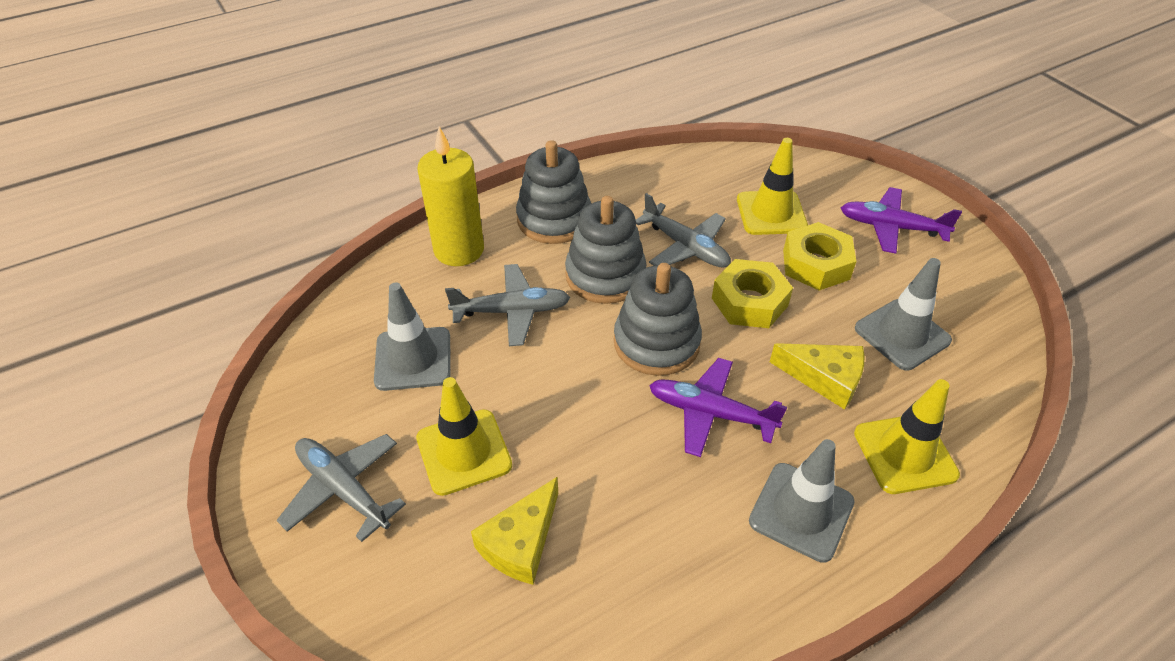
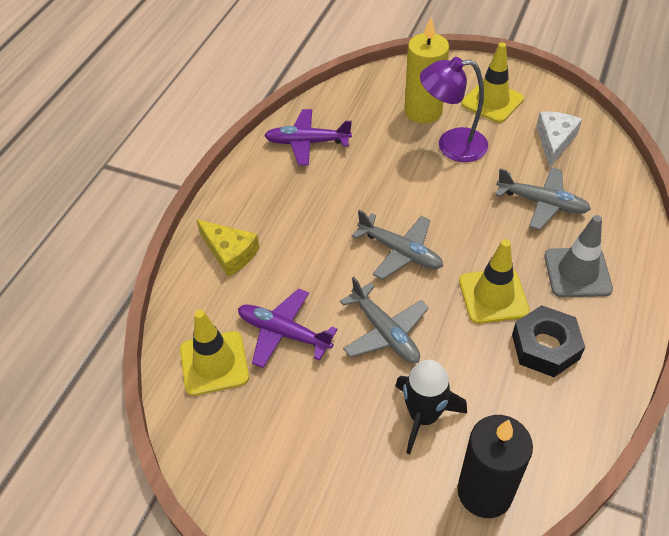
black candle: 0 -> 1
black nut: 0 -> 1
black rocket: 0 -> 1
grey stacking toy: 3 -> 0
grey traffic cone: 3 -> 1
purple lamp: 0 -> 1
white cheese: 0 -> 1
yellow cheese: 2 -> 1
yellow nut: 2 -> 0

